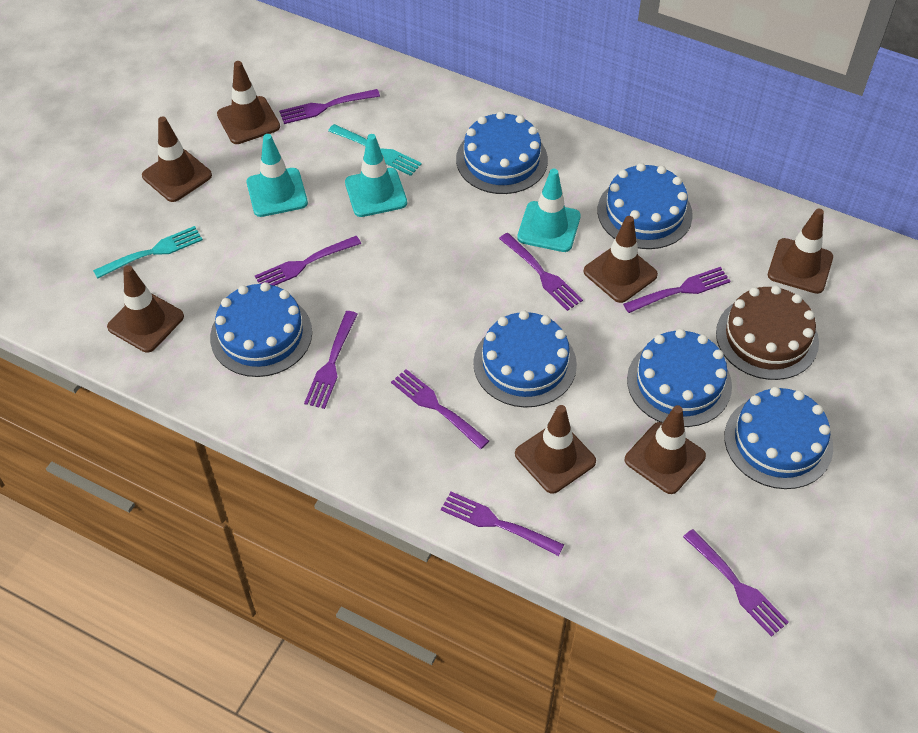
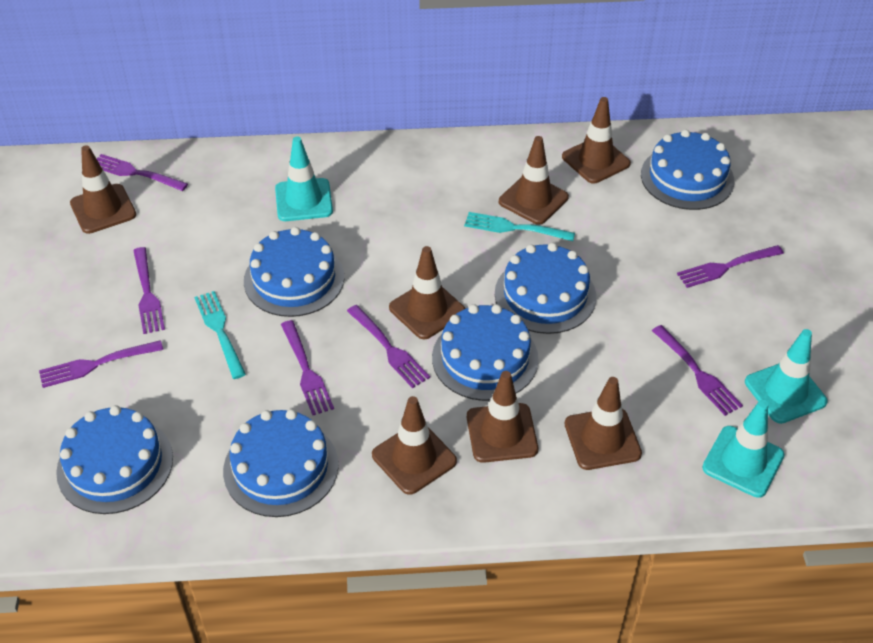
brown cake: 1 -> 0
purple fork: 8 -> 7

